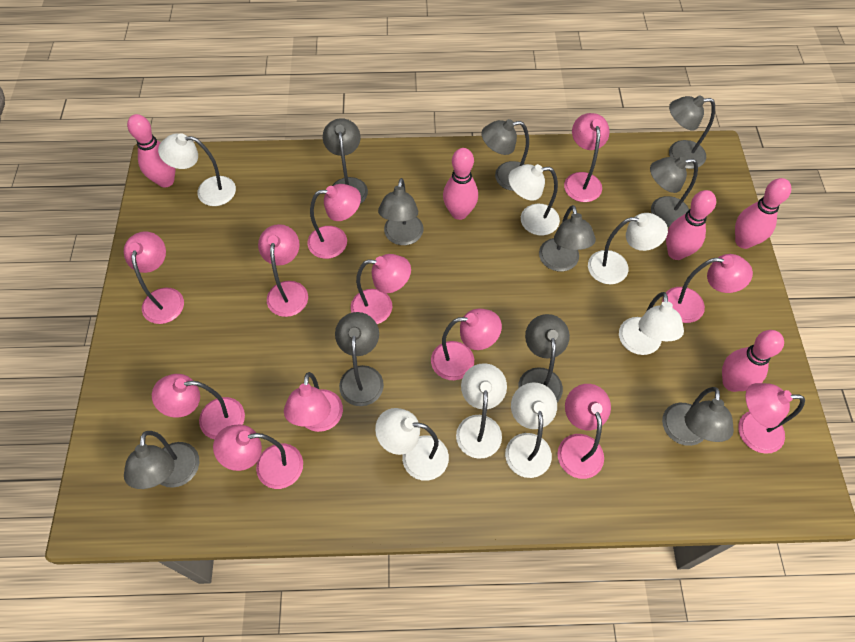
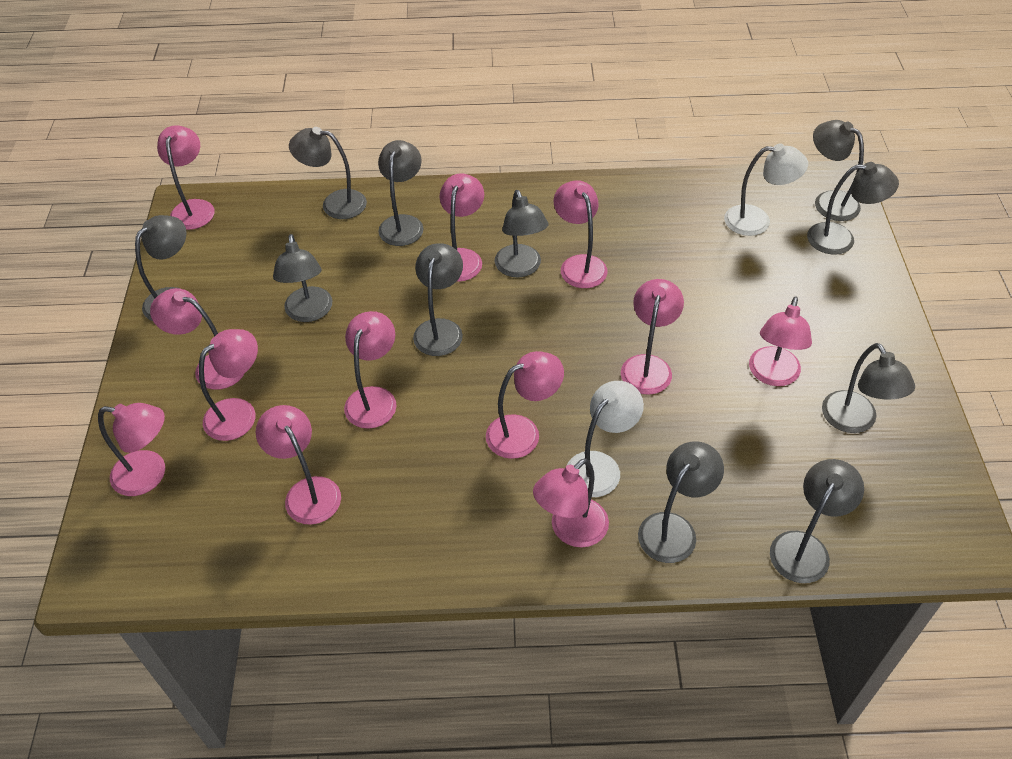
grey lamp: 10 -> 11
pink bowling pin: 5 -> 0
white lamp: 7 -> 2

